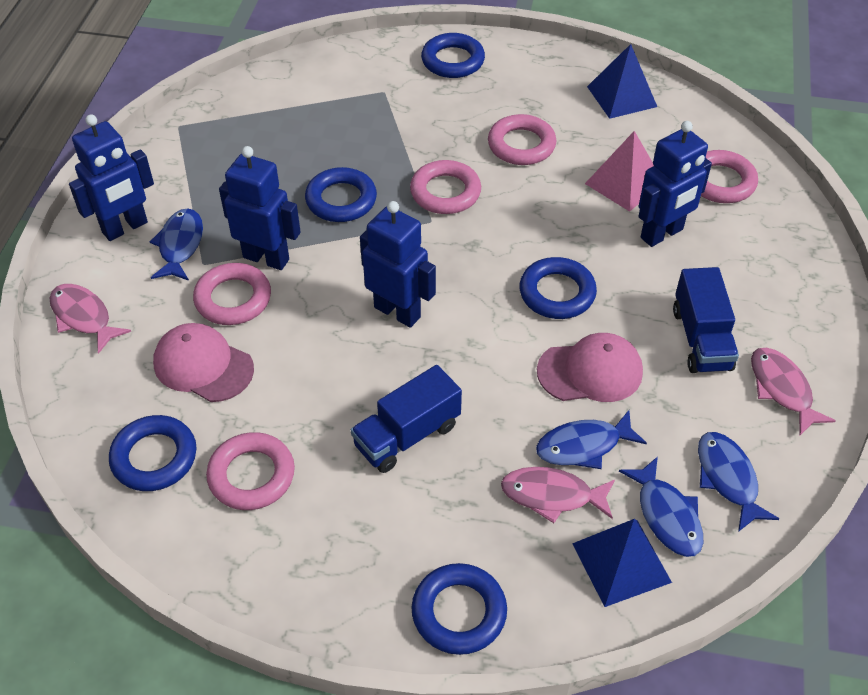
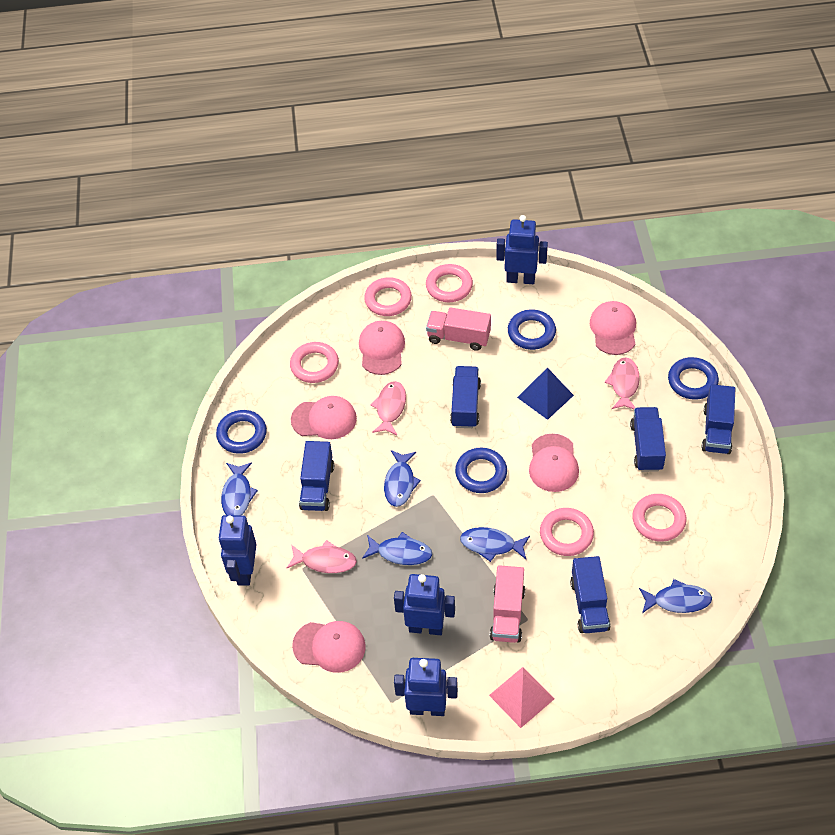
blue fish: 4 -> 5
blue pyramid: 2 -> 1
blue ring: 5 -> 4
blue truck: 2 -> 5
pink cap: 2 -> 5
pink truck: 0 -> 2

